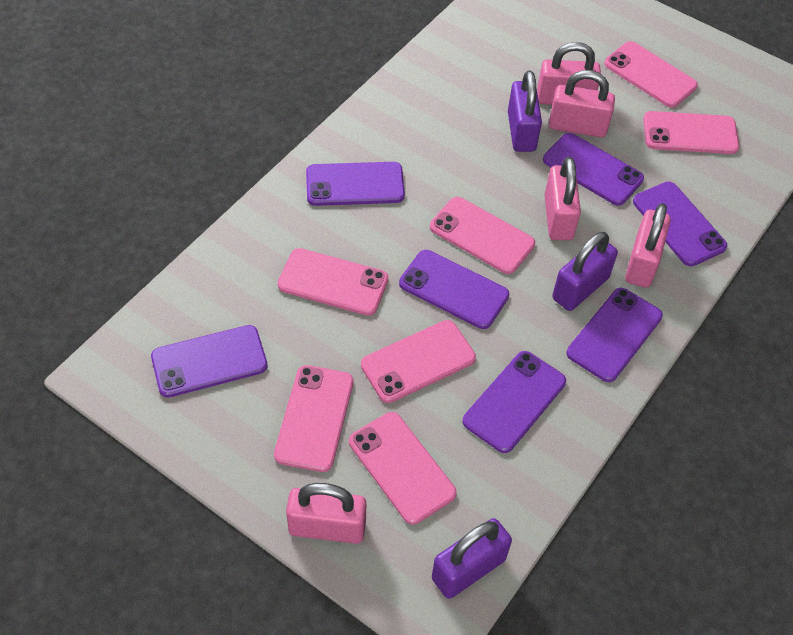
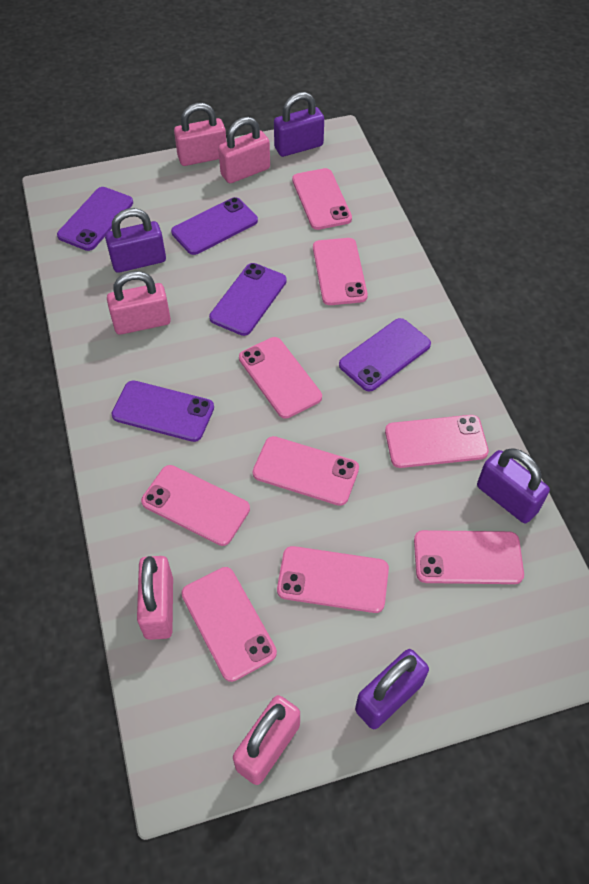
pink phone: 7 -> 9
purple padlock: 3 -> 4
purple phone: 7 -> 5

